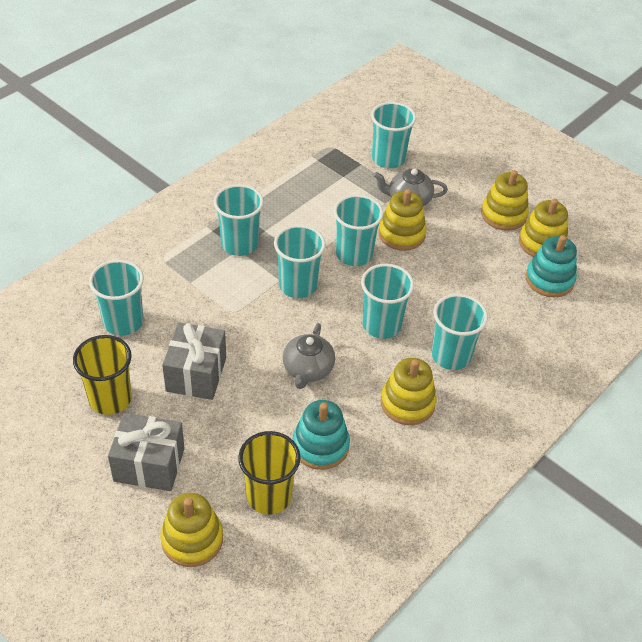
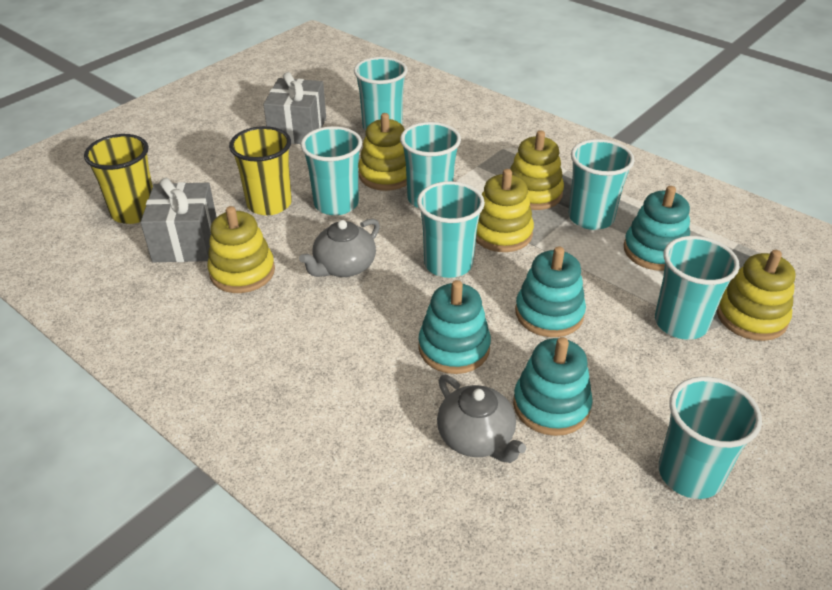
turquoise stacking toy: 2 -> 4

